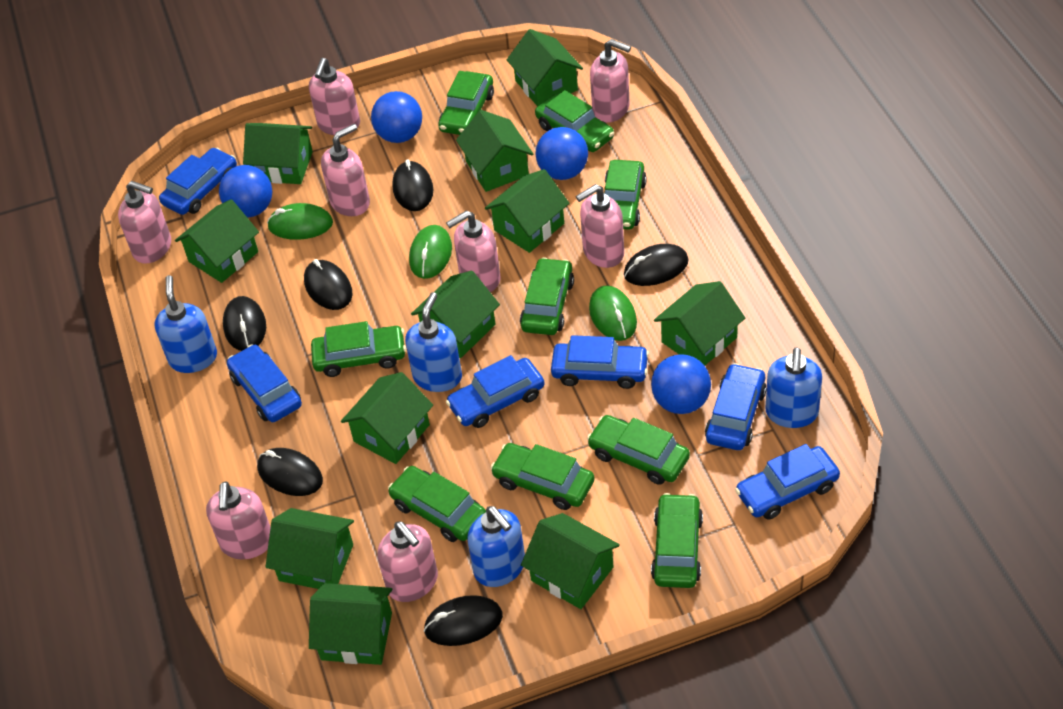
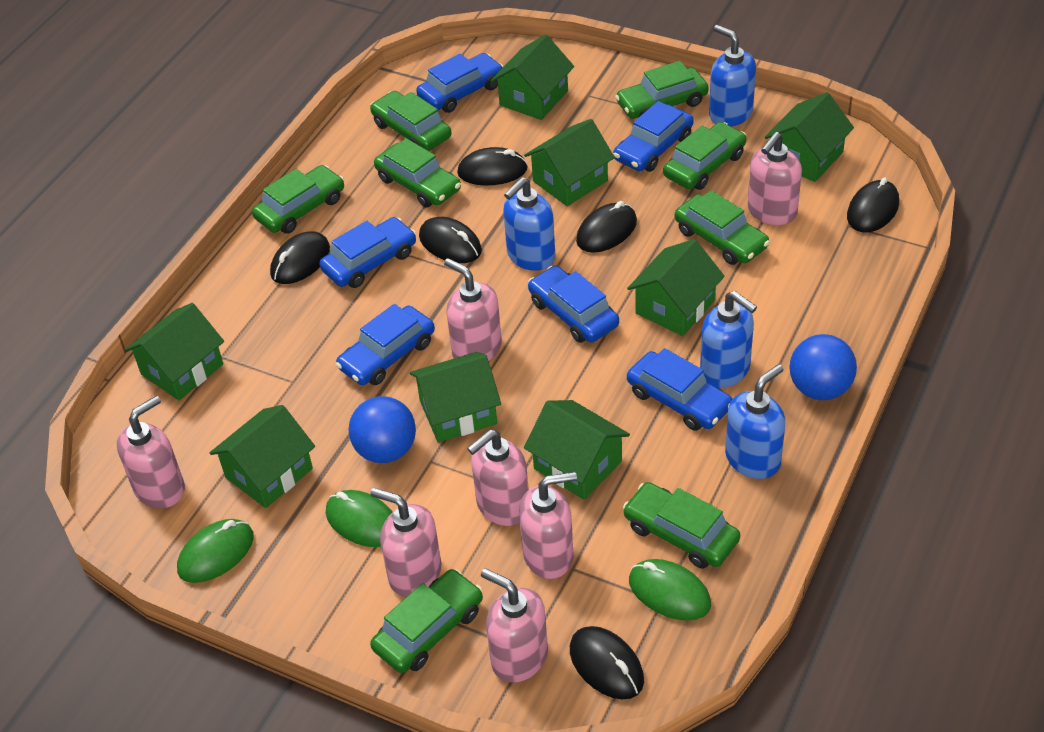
blue ball: 4 -> 2
green car: 9 -> 8
green house: 11 -> 8
pink soap dispenser: 8 -> 7

